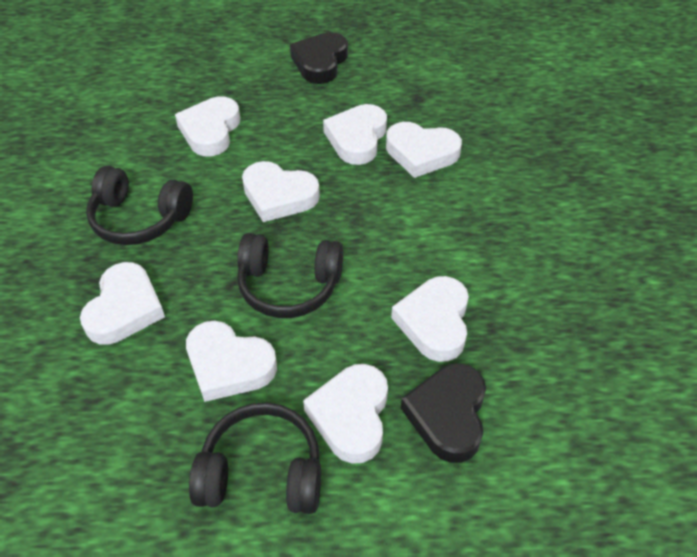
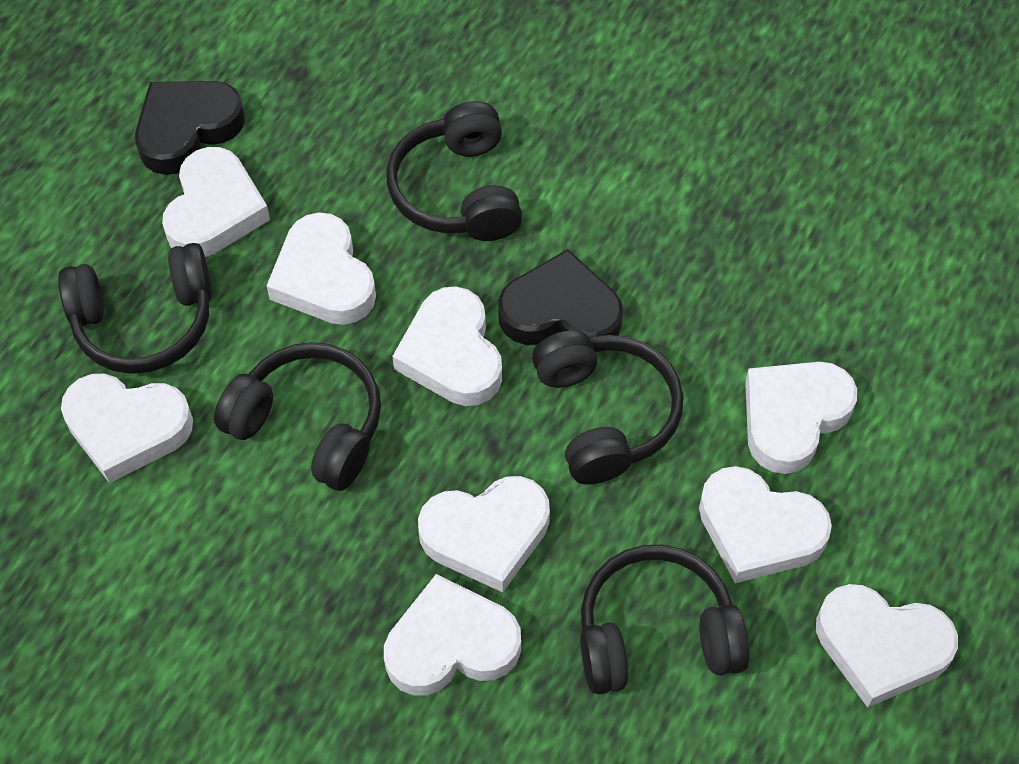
black headphones: 3 -> 5
white heart: 8 -> 9

